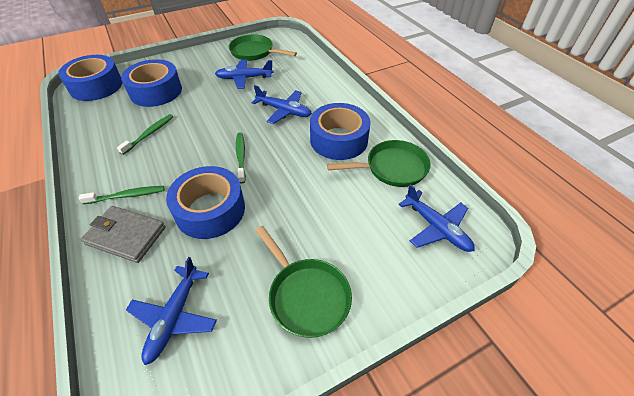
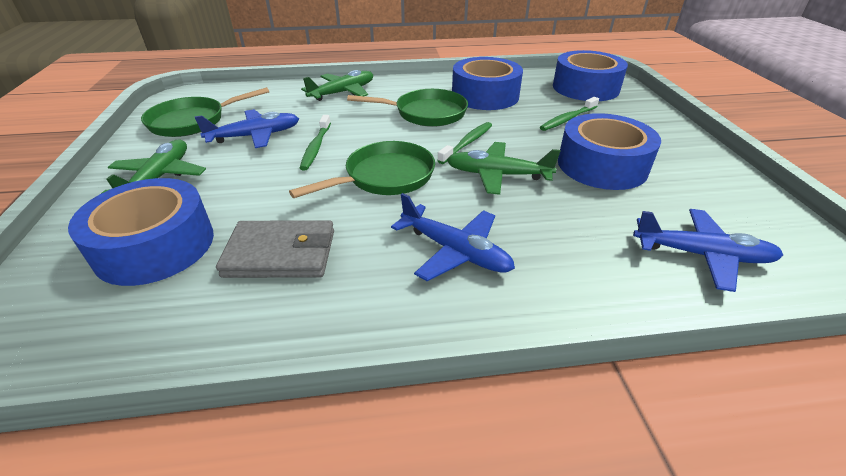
blue plane: 4 -> 3
green plane: 0 -> 3

